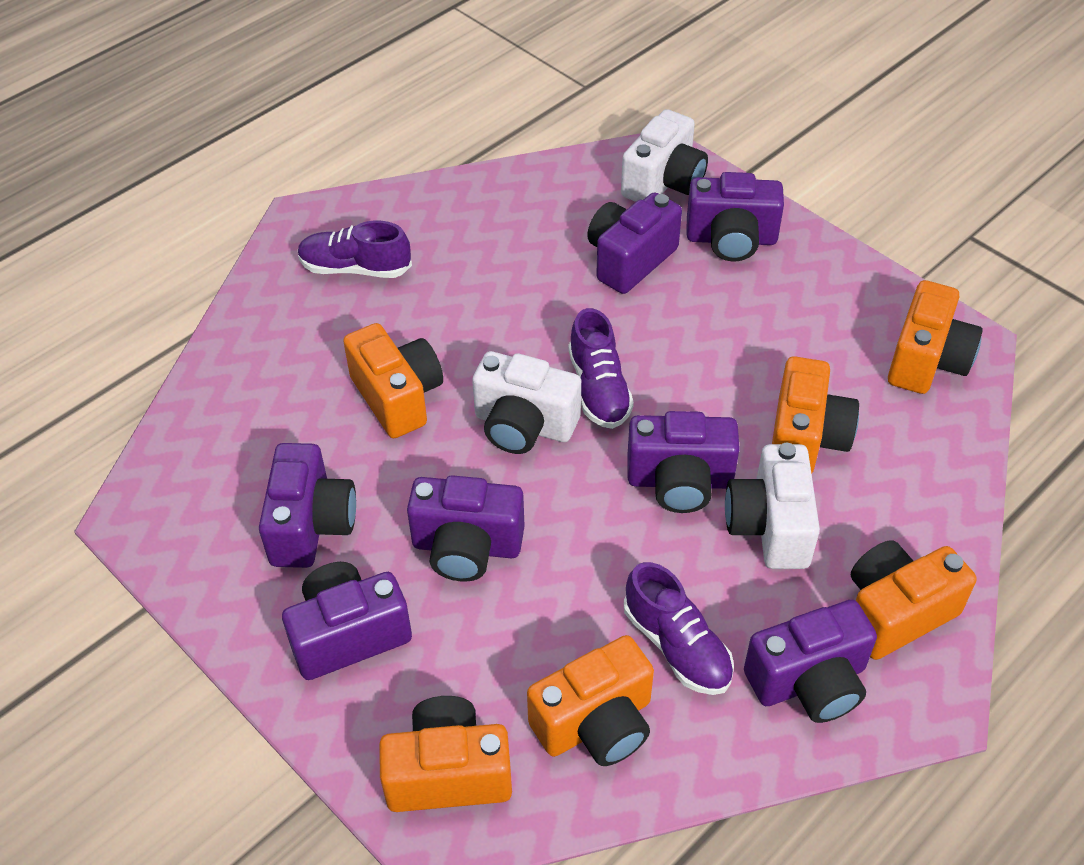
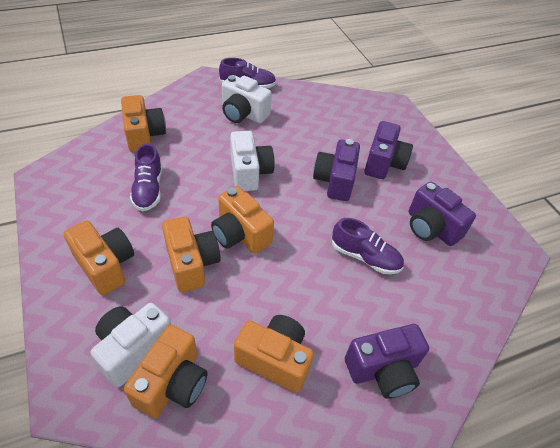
purple camera: 7 -> 4

